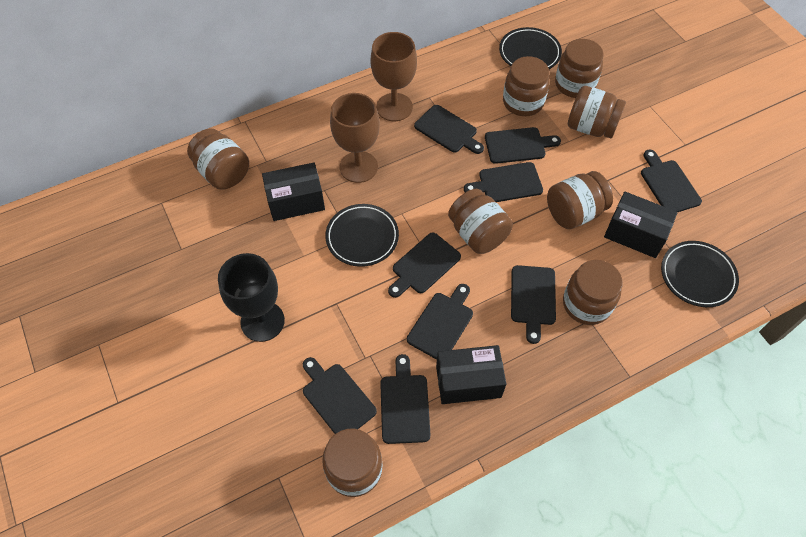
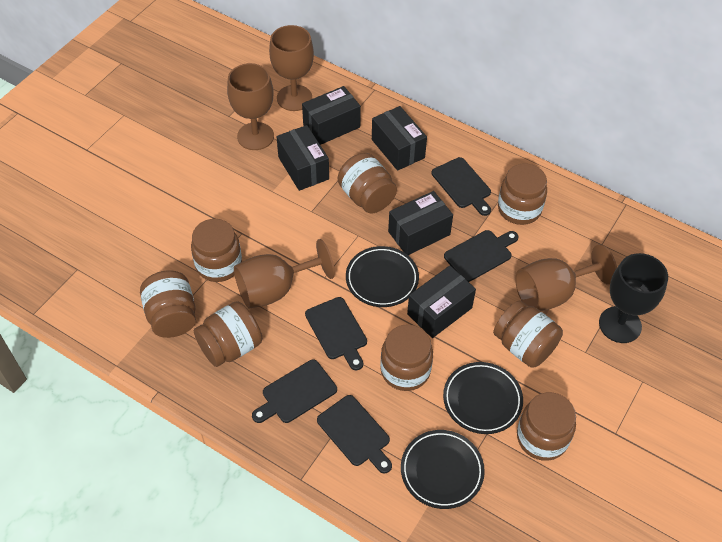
black box: 3 -> 5
black cutting board: 9 -> 5
brown goblet: 2 -> 4

